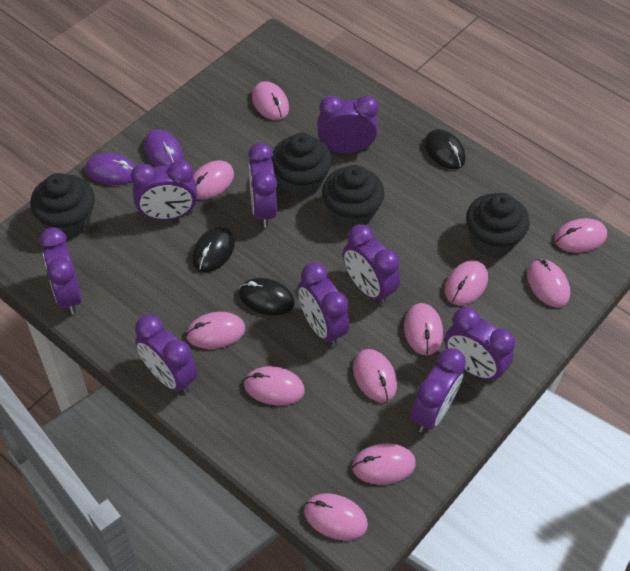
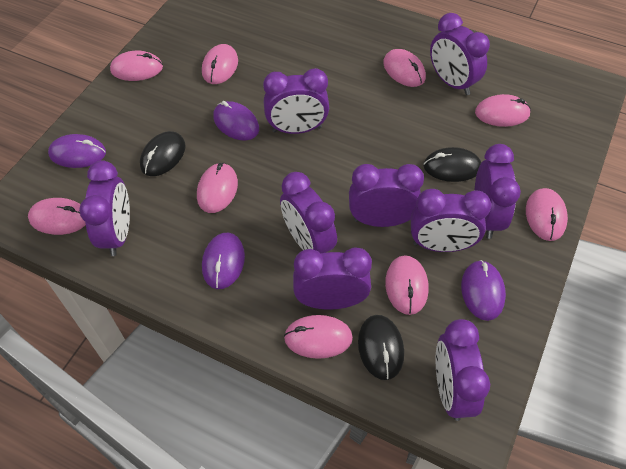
black cupcake: 4 -> 0
pink mouse: 11 -> 9
purple mouse: 2 -> 4

